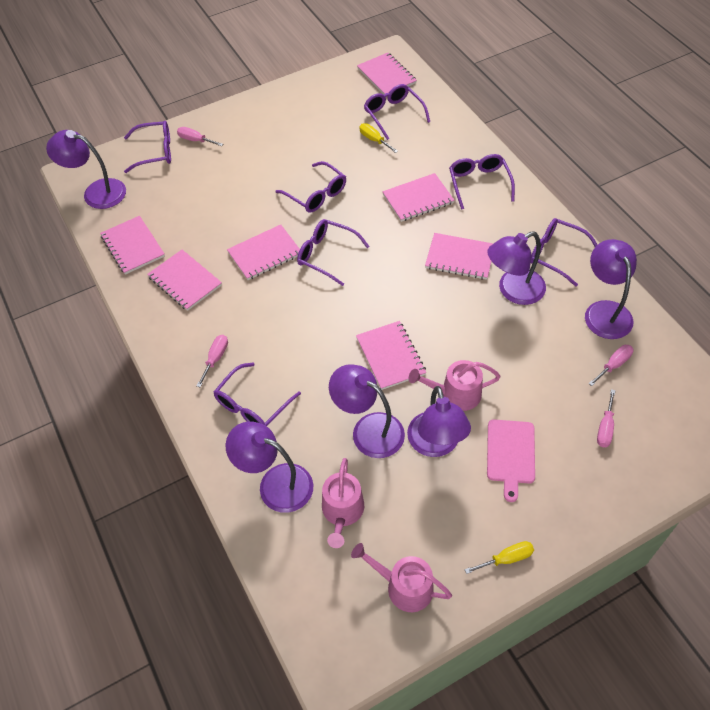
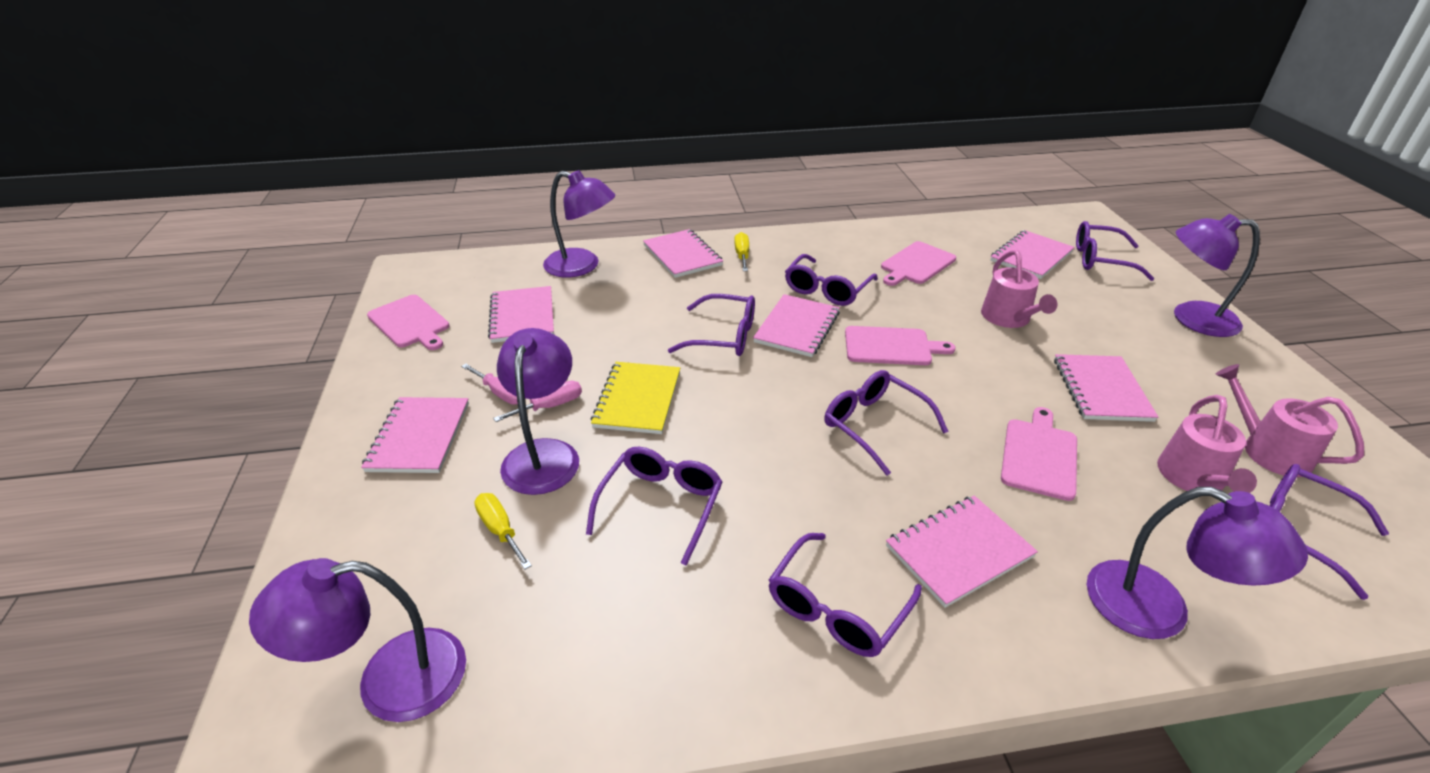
pink cutting board: 1 -> 4
pink screwdriver: 4 -> 2
purple lamp: 6 -> 5
yellow notebook: 0 -> 1

